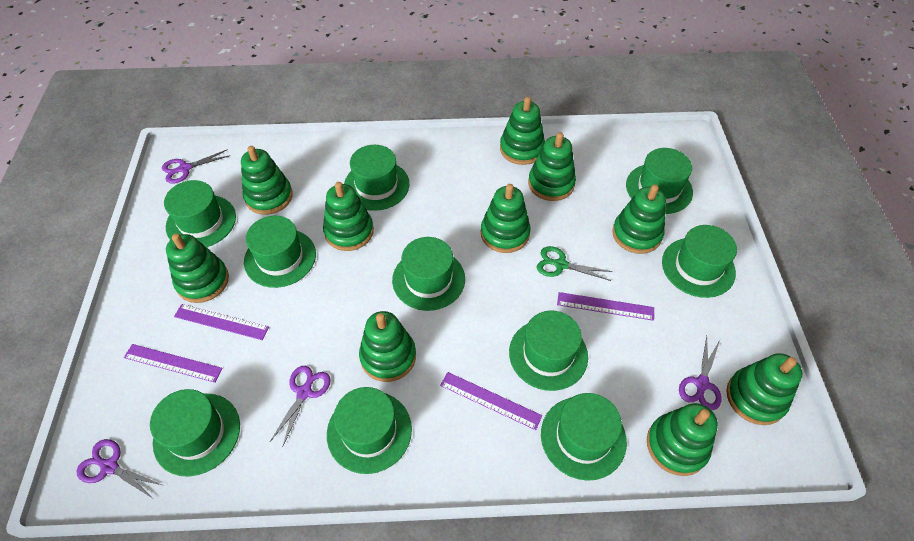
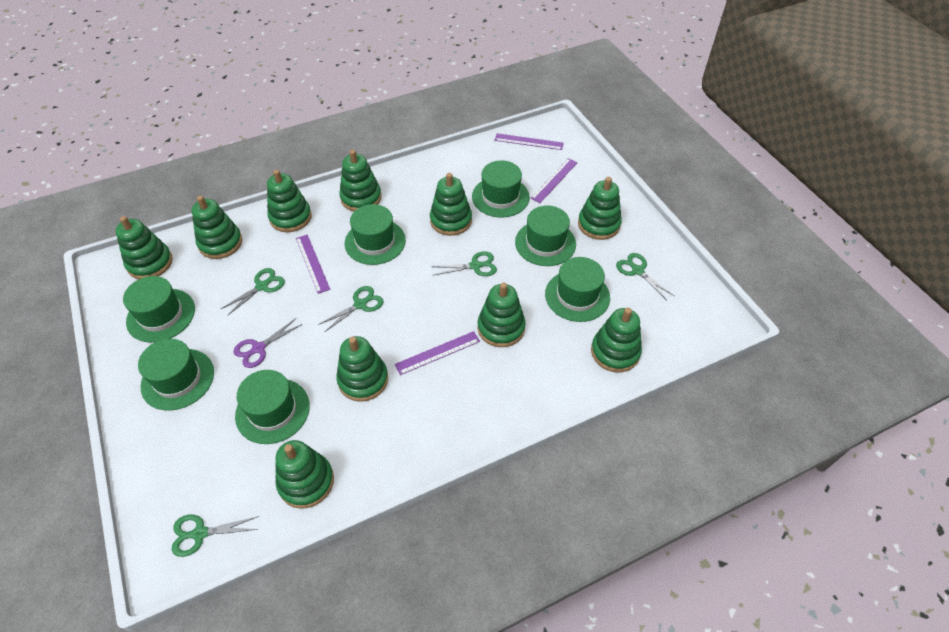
green hat: 10 -> 7
green scissors: 1 -> 5
purple scissors: 4 -> 1

